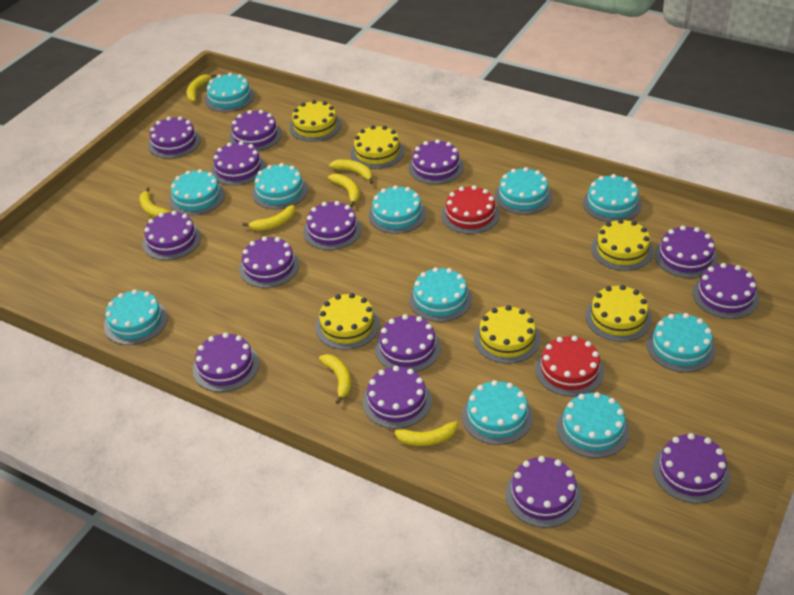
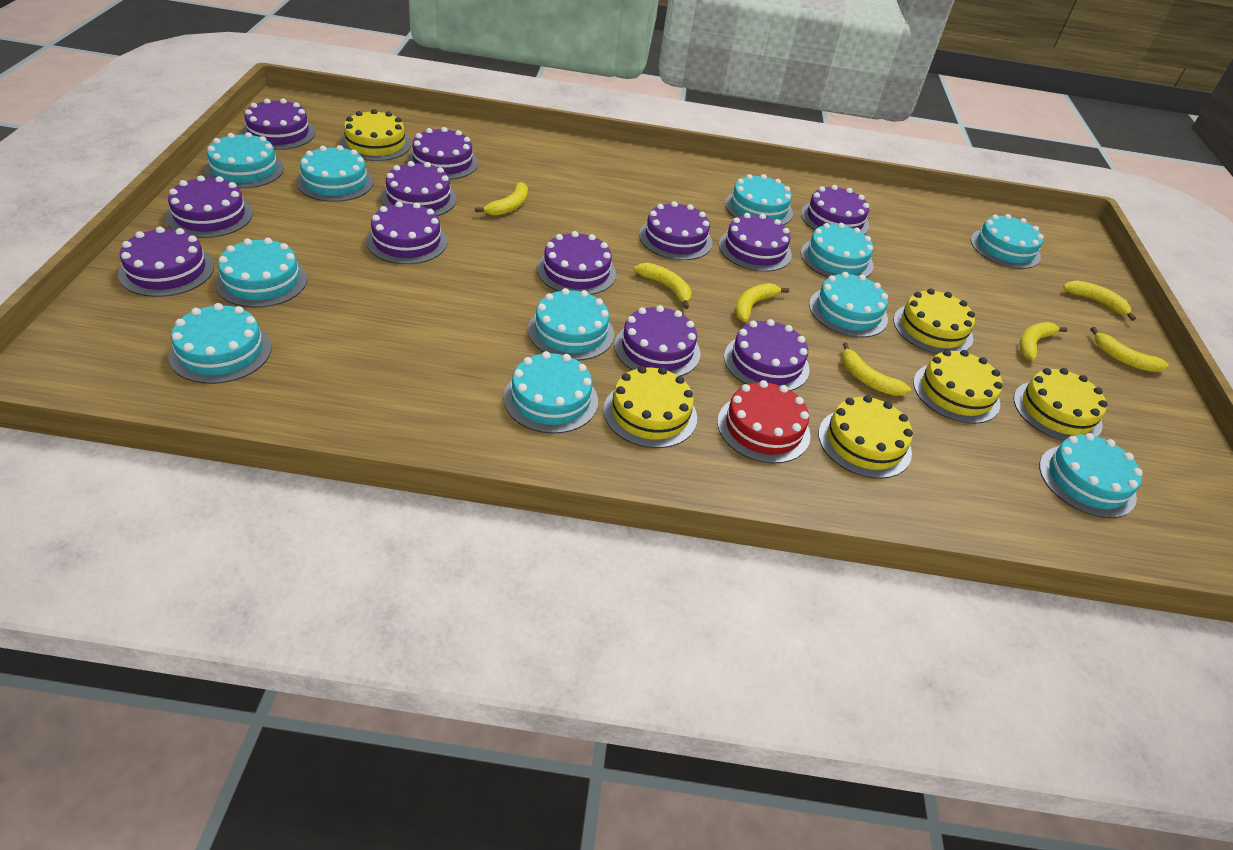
purple cake: 14 -> 12
red cake: 2 -> 1

